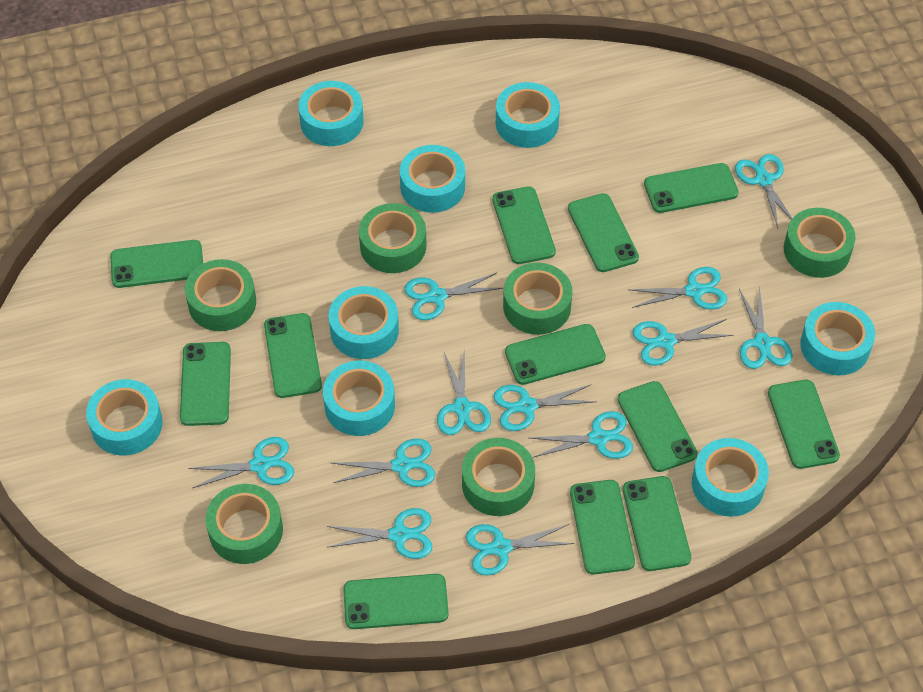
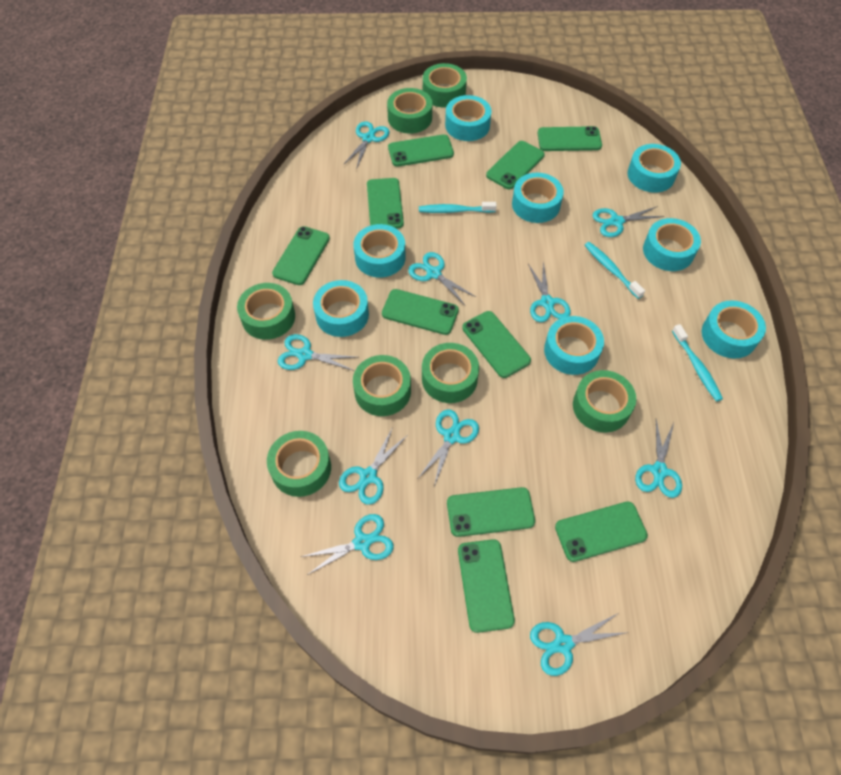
green phone: 12 -> 10
green tape: 6 -> 7
turquoise scissors: 12 -> 10
turquoise toothbrush: 0 -> 3

